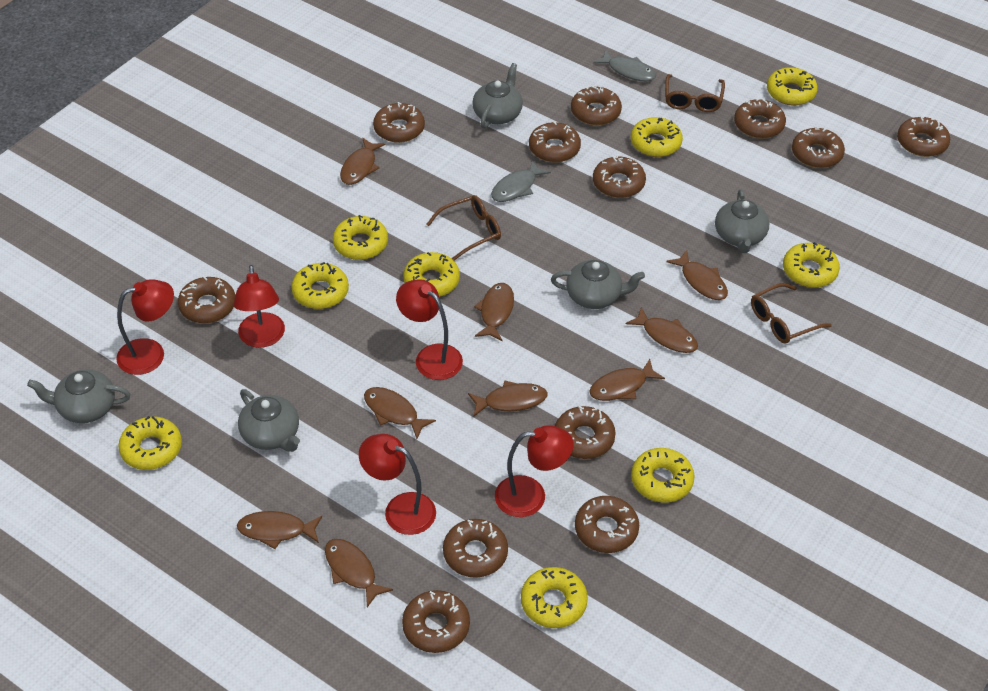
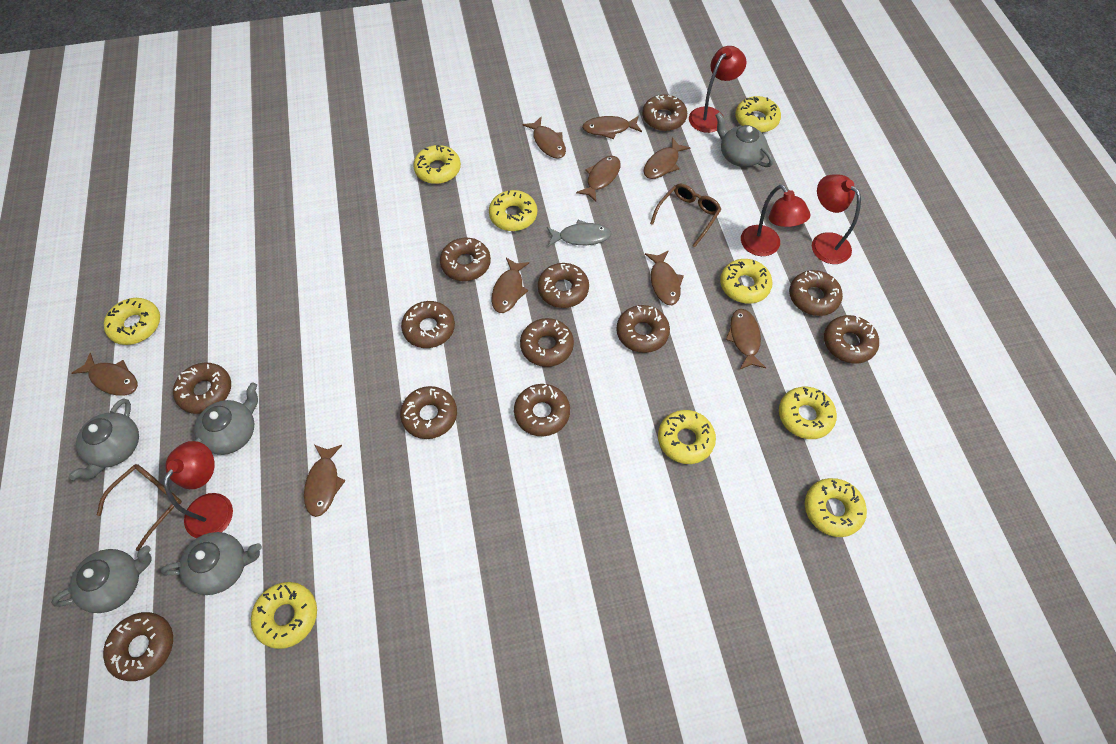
brown glasses: 3 -> 2
grey fish: 2 -> 1
red lamp: 5 -> 4

